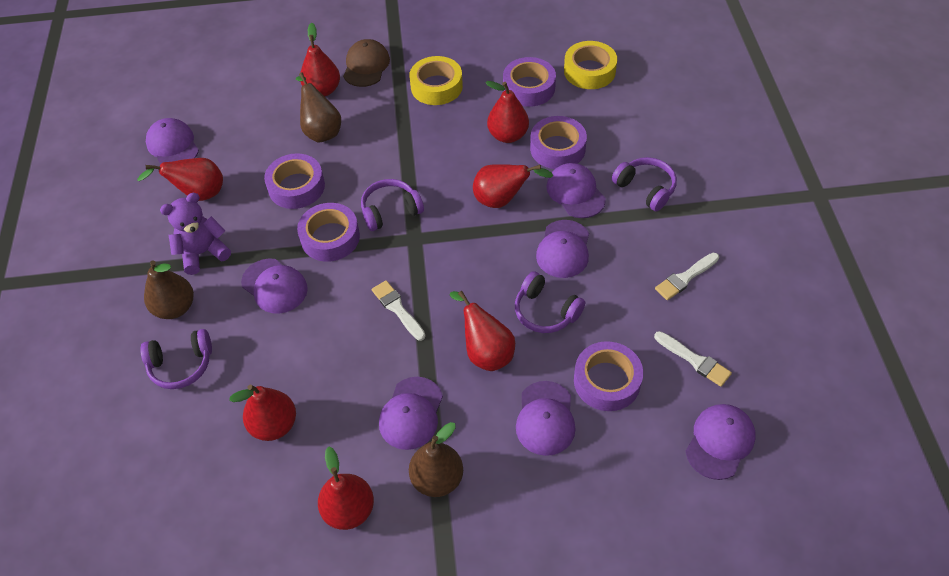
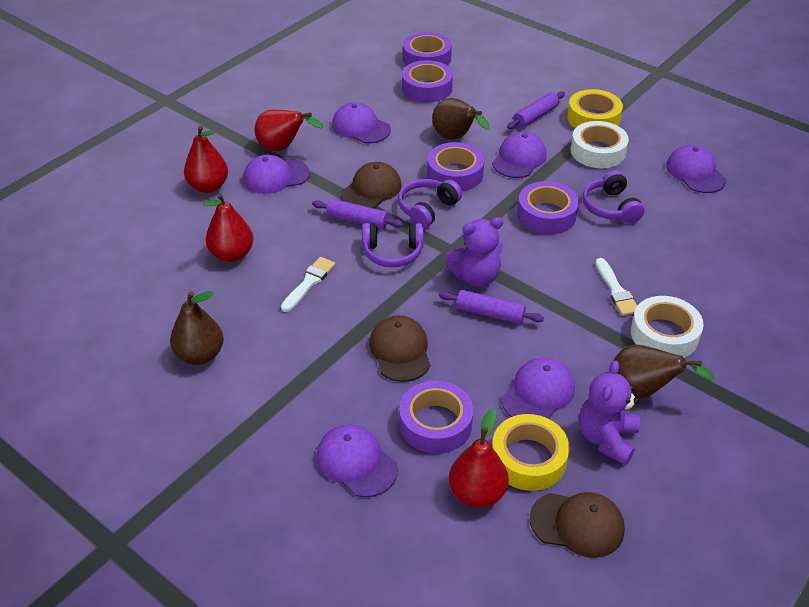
brown cap: 1 -> 3
purple cap: 7 -> 6
purple headphones: 4 -> 3
purple rolling pin: 0 -> 3
purple teddy bear: 1 -> 2
red pear: 7 -> 4
white brush: 3 -> 2
white tape: 0 -> 2

